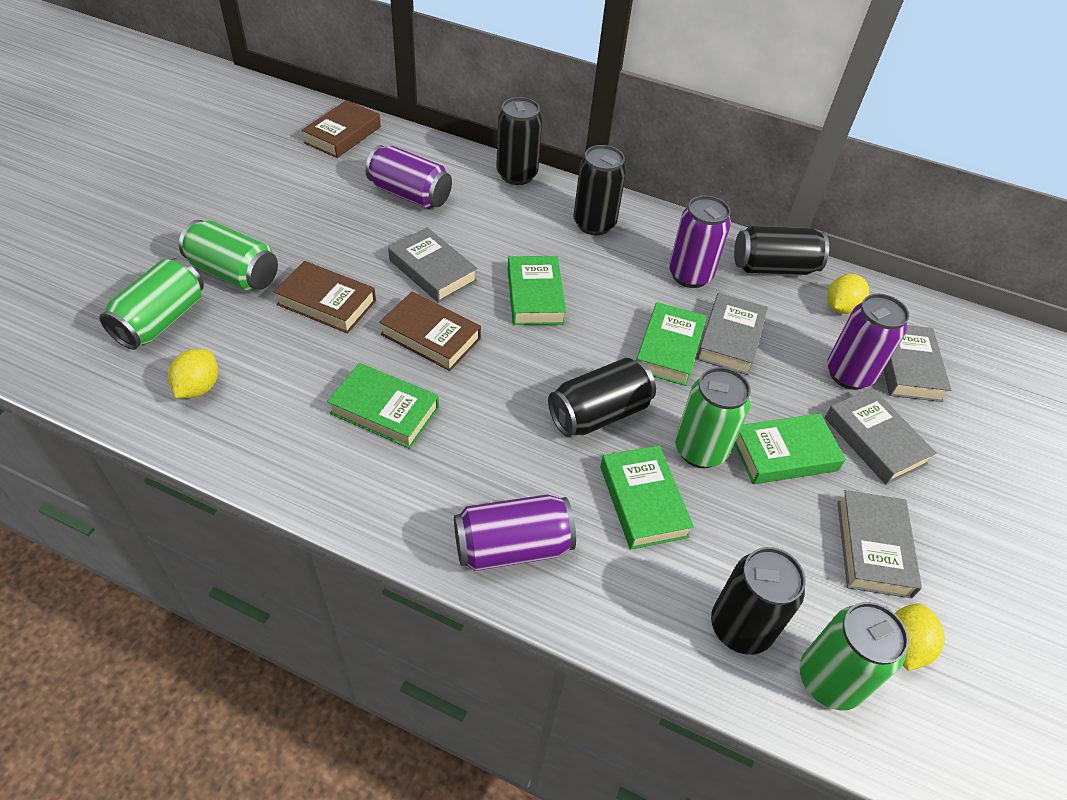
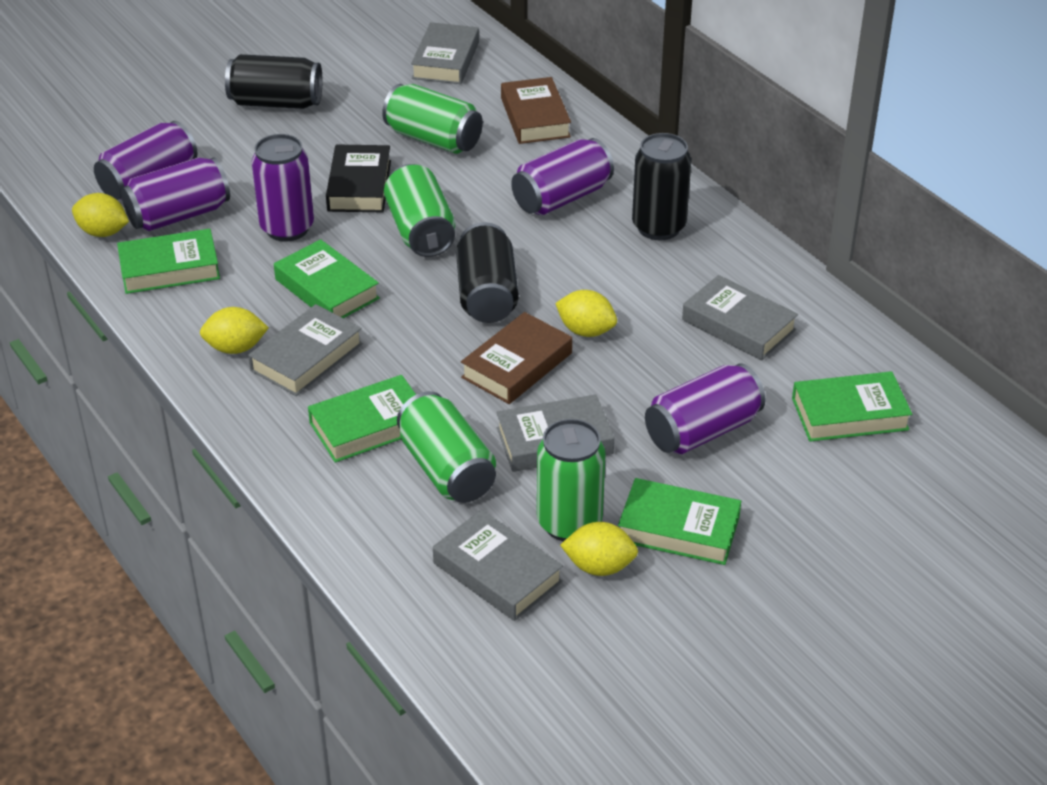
black book: 0 -> 1
black can: 5 -> 3
brown book: 3 -> 2
purple can: 4 -> 5
yellow lemon: 3 -> 4

